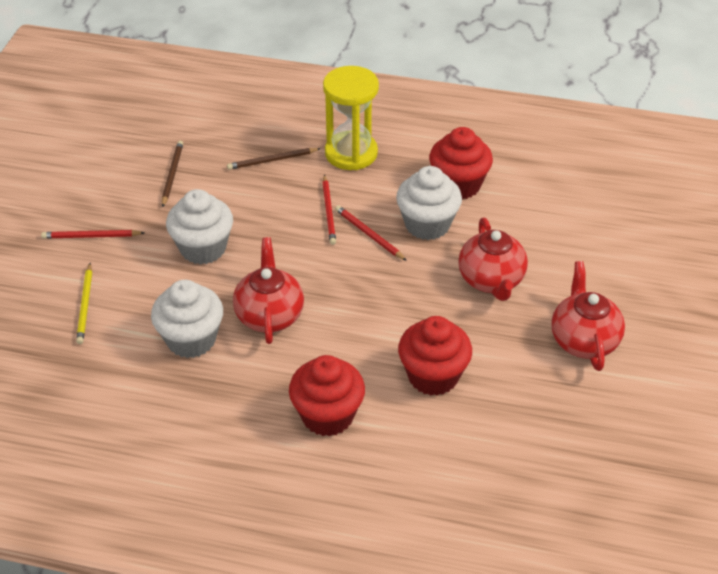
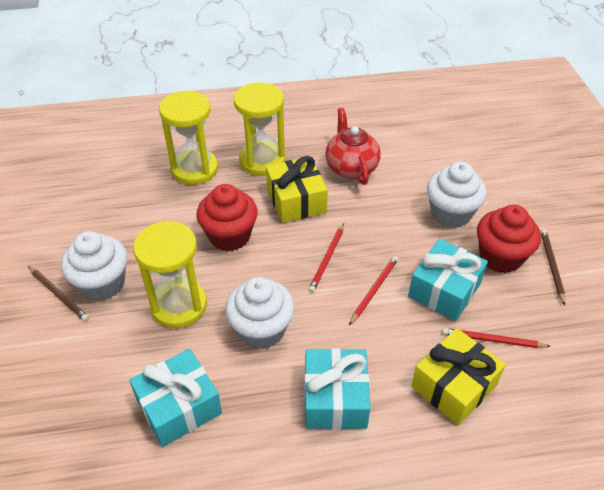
red cupcake: 3 -> 2
red teapot: 3 -> 1
turquoise gift: 0 -> 3
yellow gift: 0 -> 2
yellow hourglass: 1 -> 3
yellow pencil: 1 -> 0

